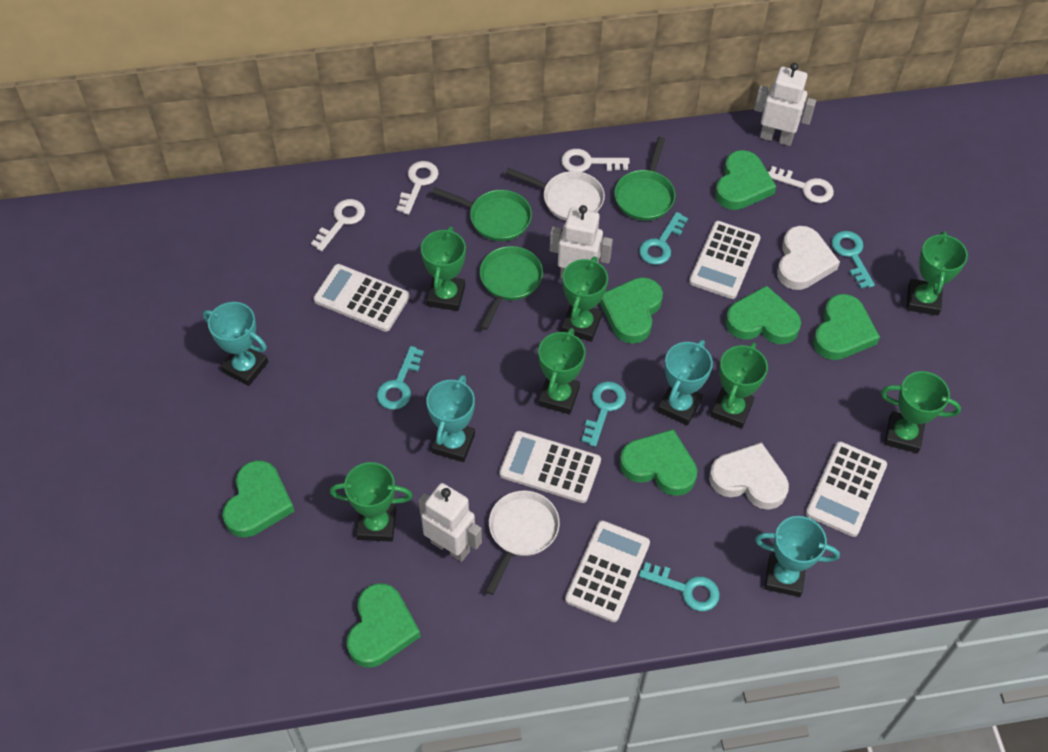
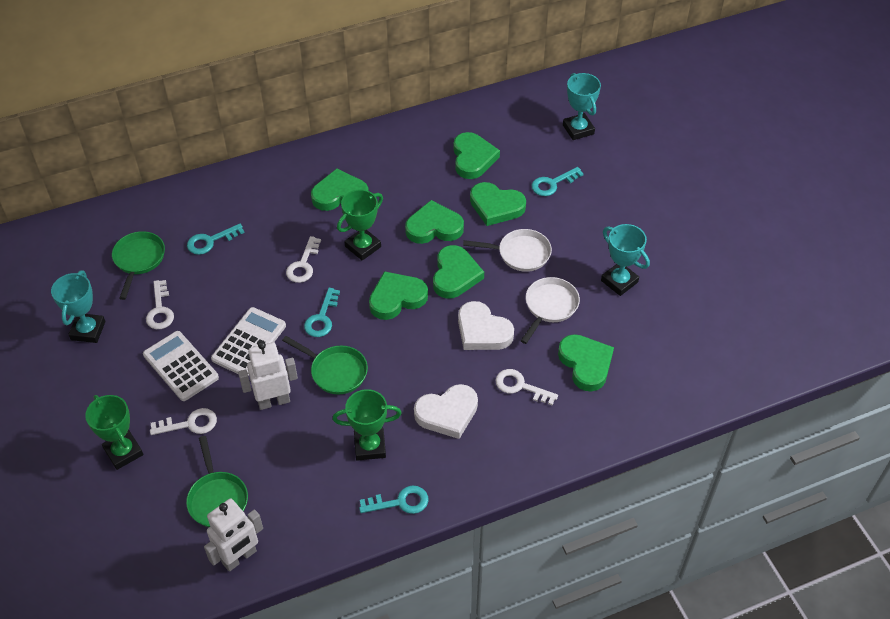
green trophy: 7 -> 3
turquoise key: 5 -> 4
turquoise trophy: 4 -> 3
white calculator: 5 -> 2
white robot: 3 -> 2

